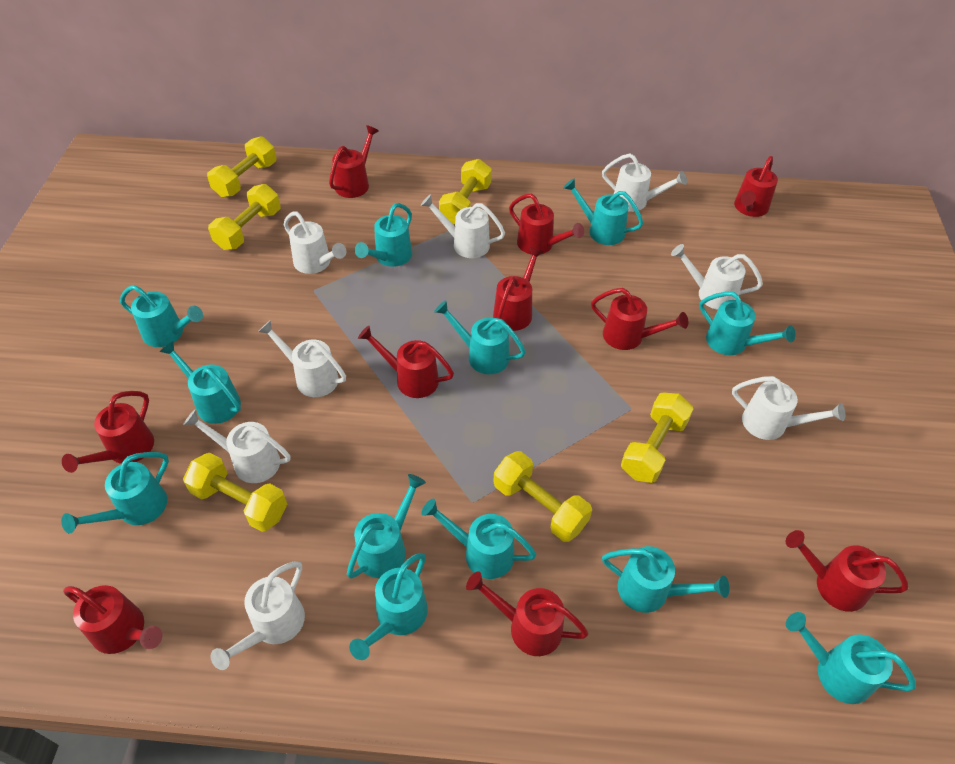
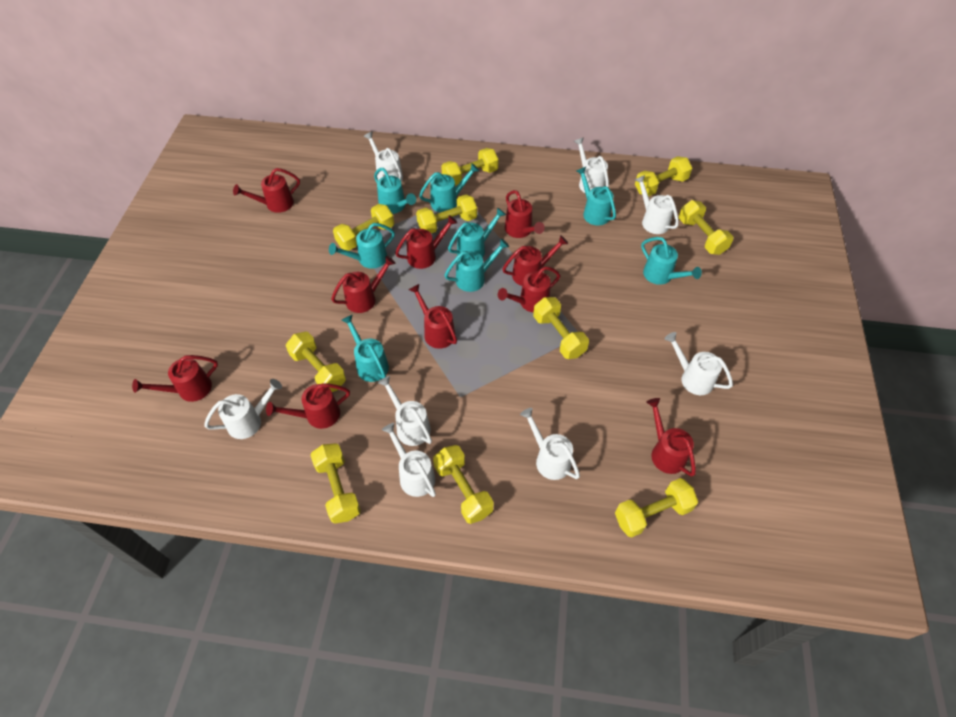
turquoise watering can: 12 -> 8
yellow dumbbell: 6 -> 10

